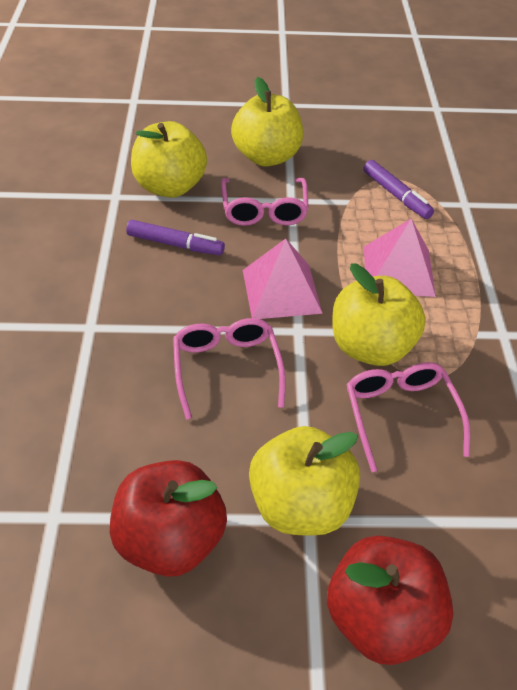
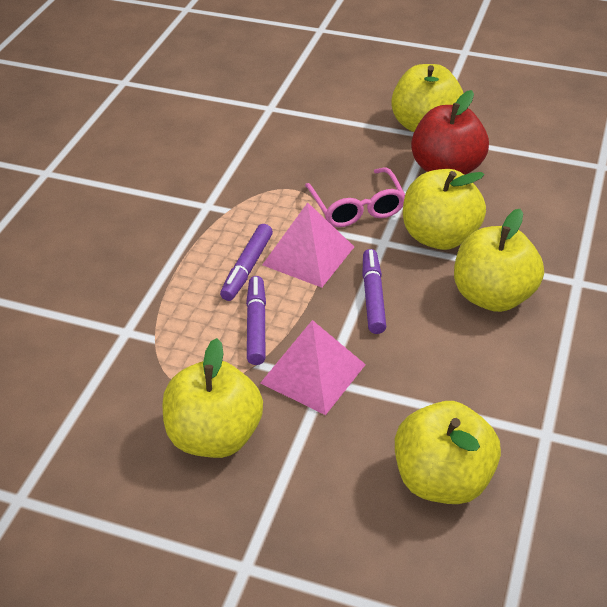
pink glasses: 3 -> 1
purple marker: 2 -> 3
red apple: 2 -> 1
yellow apple: 4 -> 5

